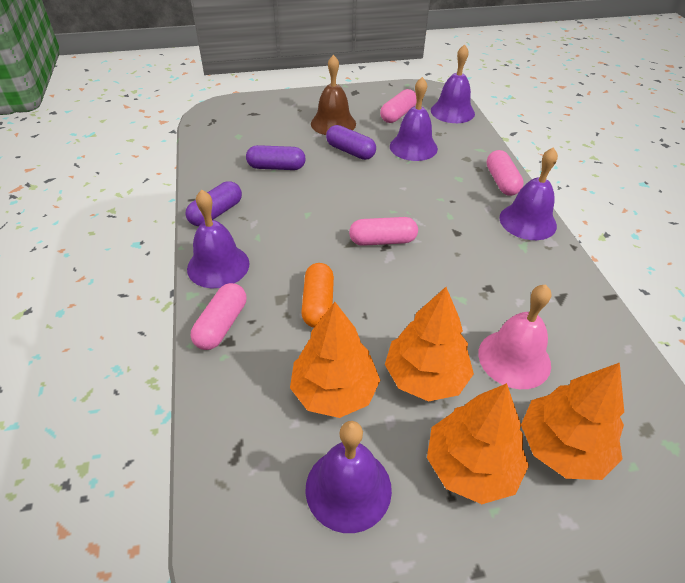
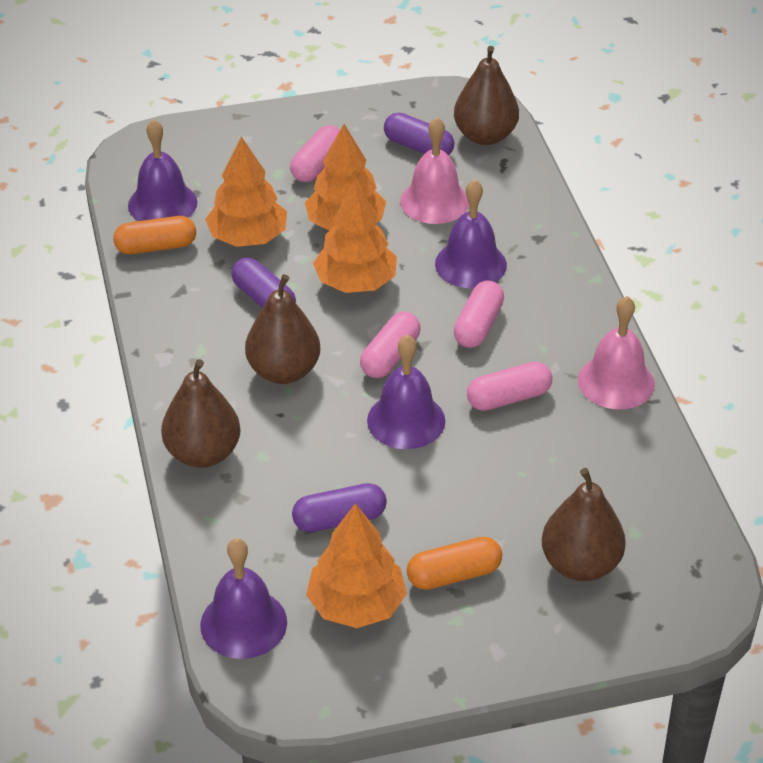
brown bell: 1 -> 0
brown pear: 0 -> 4
orange capsule: 1 -> 2
pink bell: 1 -> 2
purple bell: 5 -> 4

